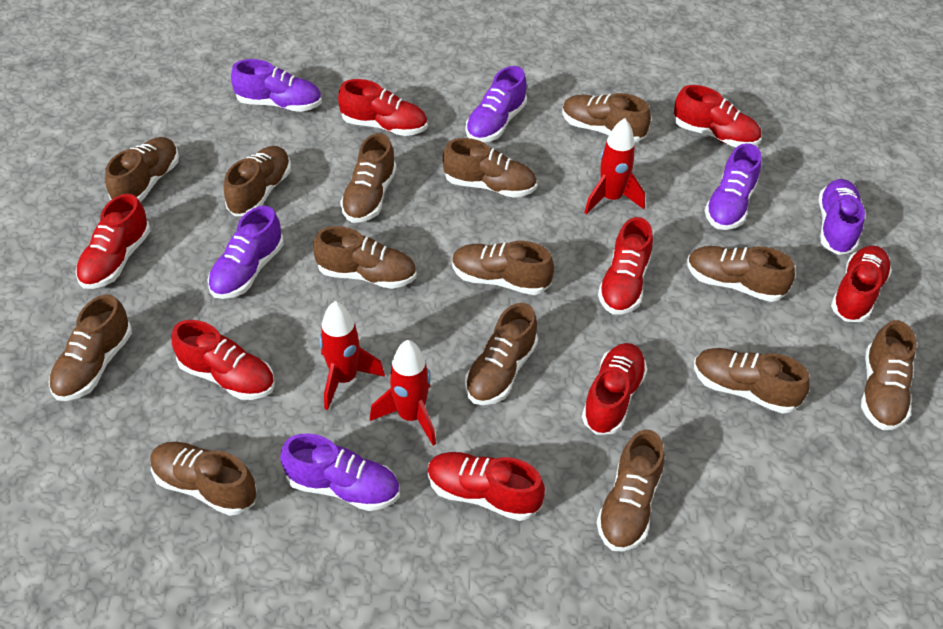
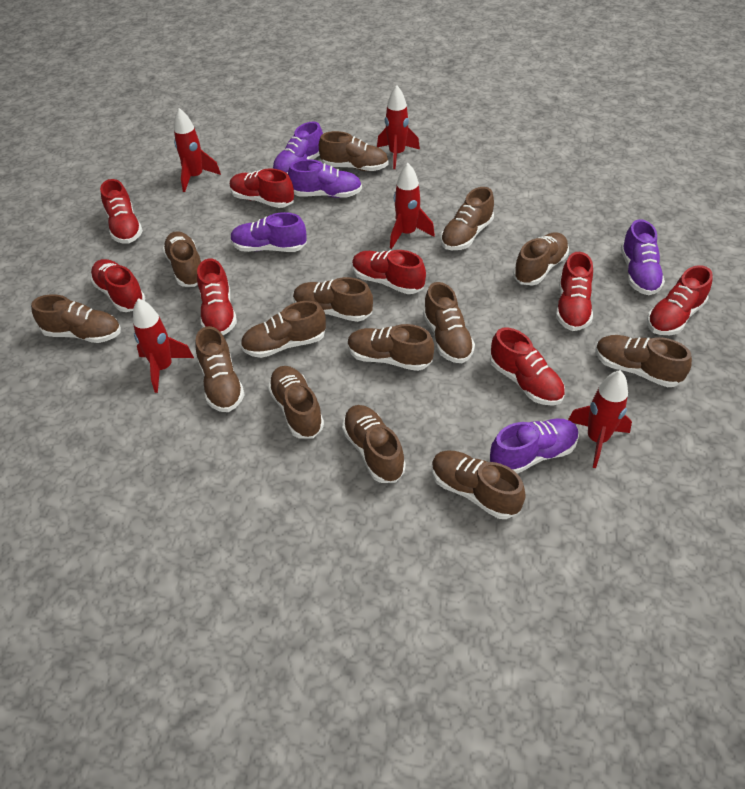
purple shoe: 6 -> 5
red rocket: 3 -> 5

